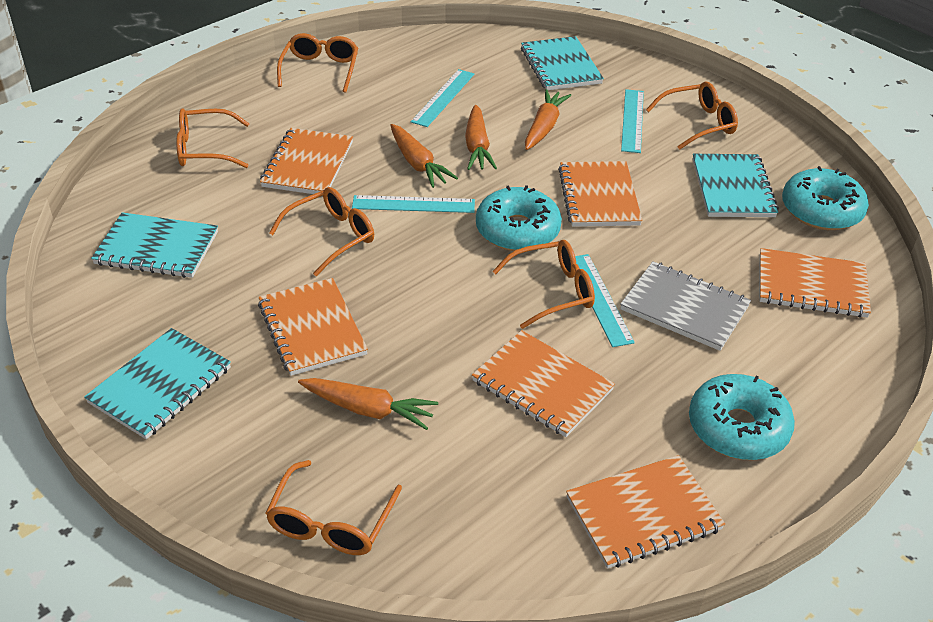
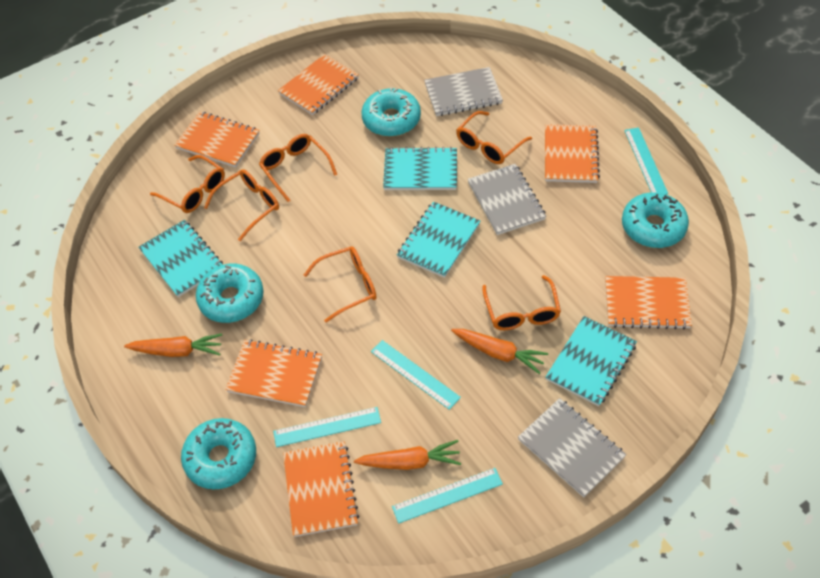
grey notebook: 1 -> 3
orange carrot: 4 -> 3
turquoise donut: 3 -> 4

